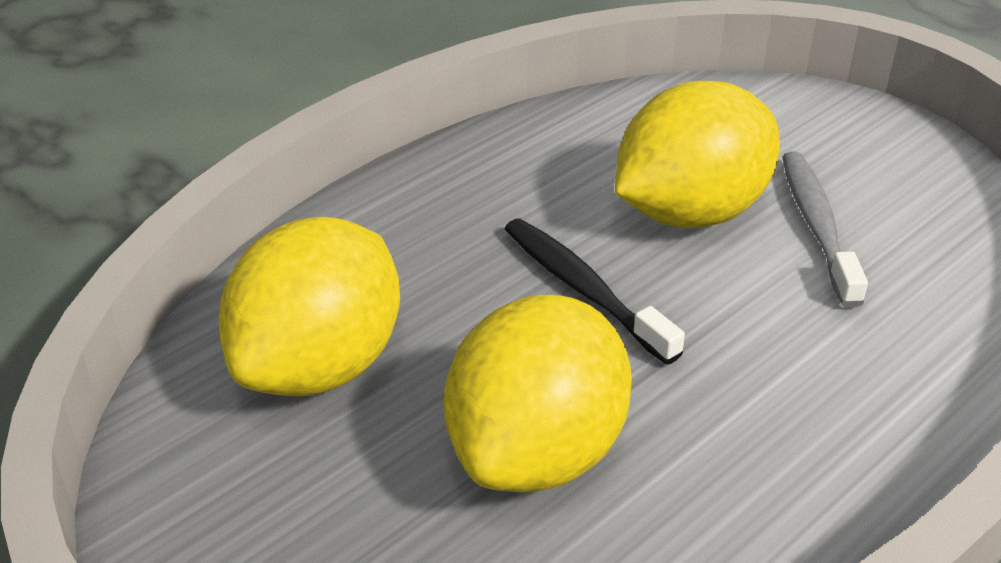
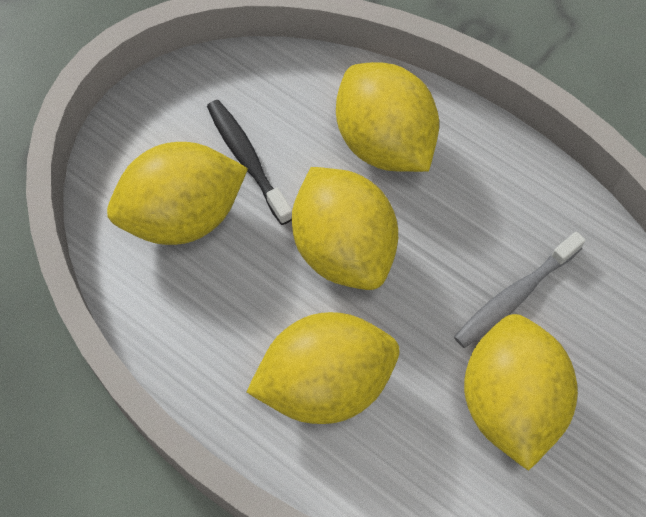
yellow lemon: 3 -> 5

